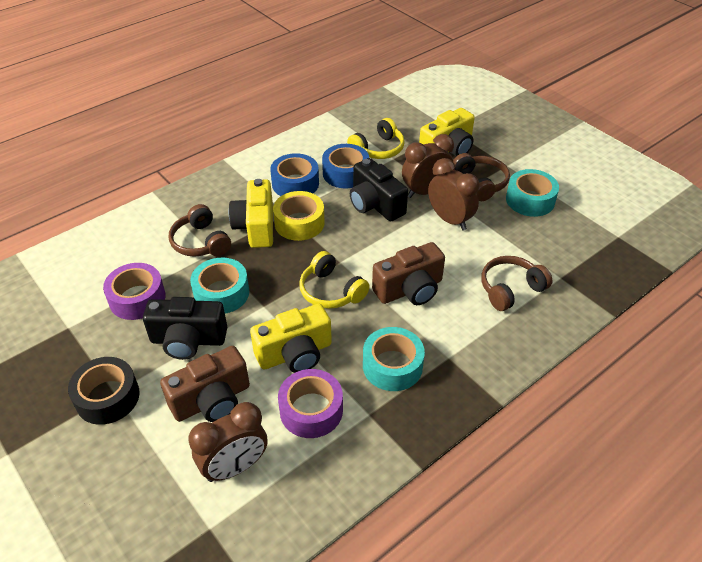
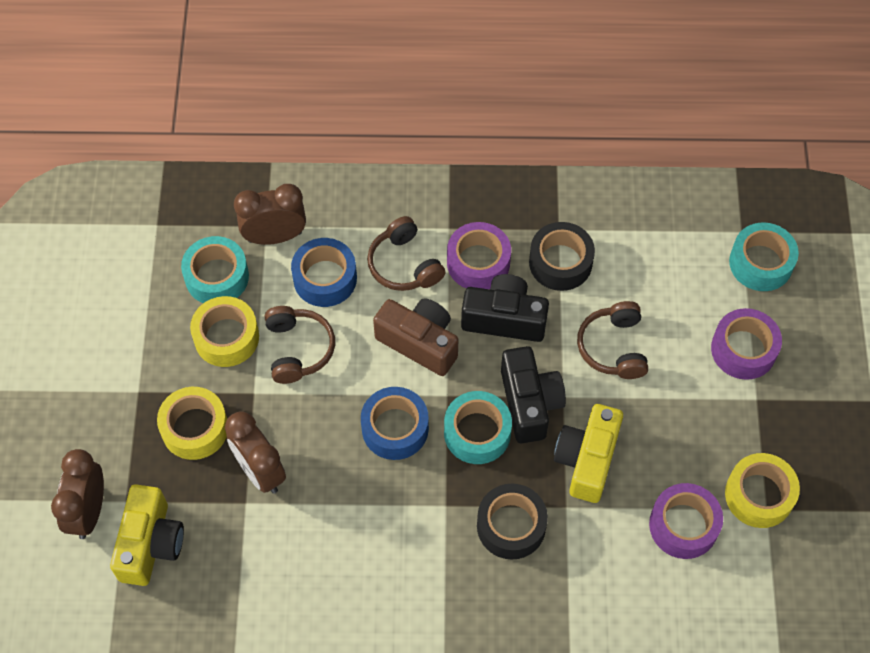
black tape: 1 -> 2
brown camera: 2 -> 1
purple tape: 2 -> 3
yellow camera: 3 -> 2
yellow headphones: 2 -> 0
yellow tape: 1 -> 3

